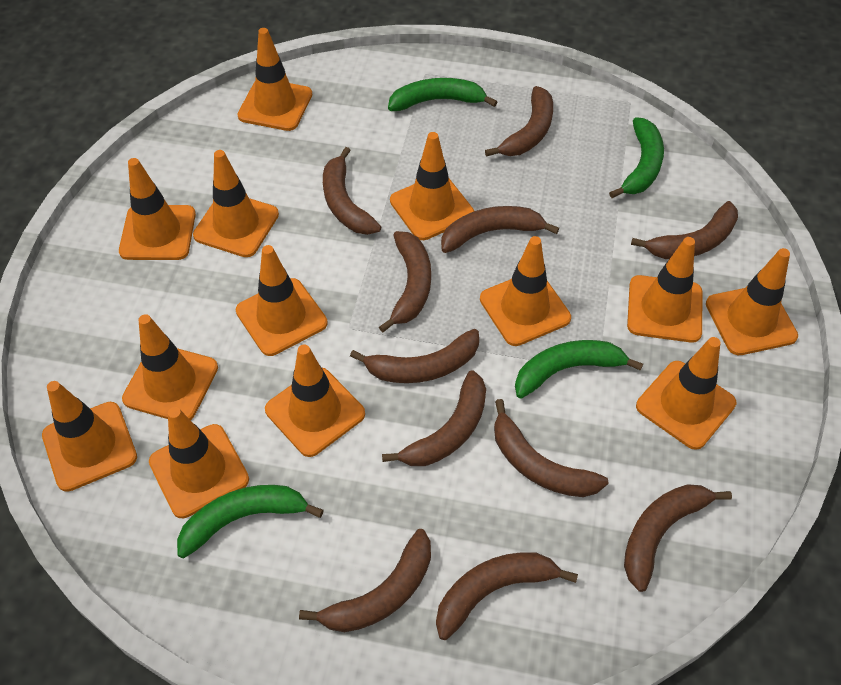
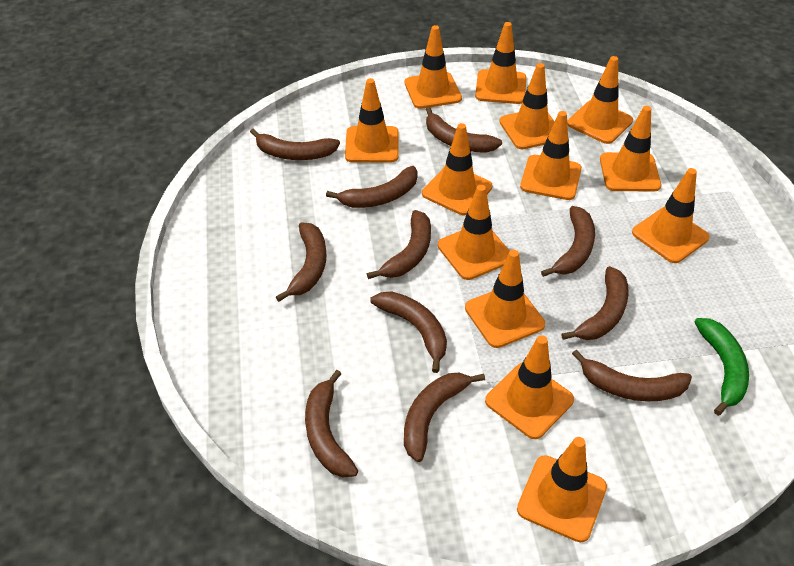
green banana: 4 -> 1

